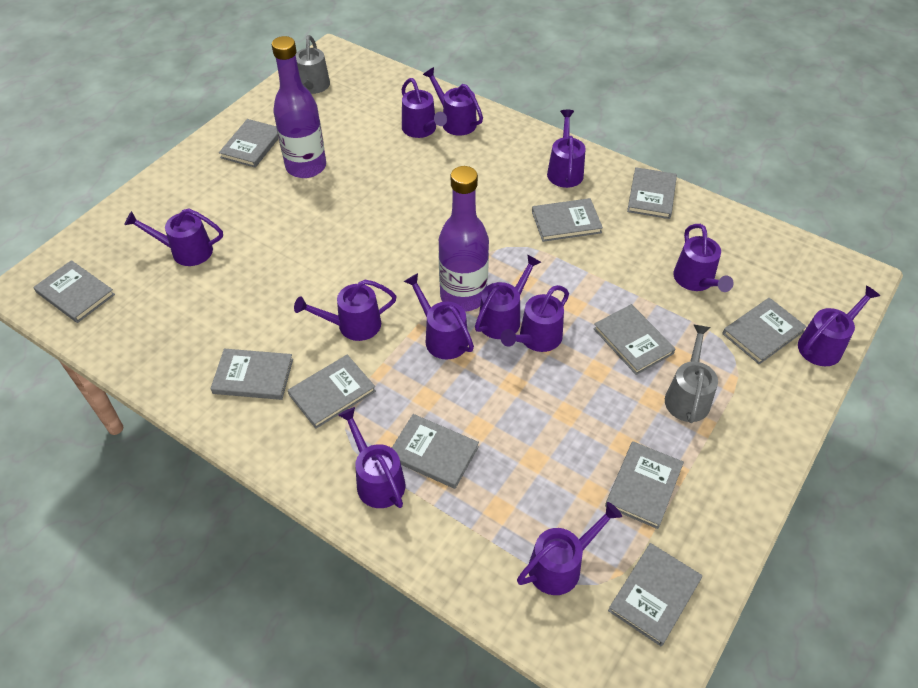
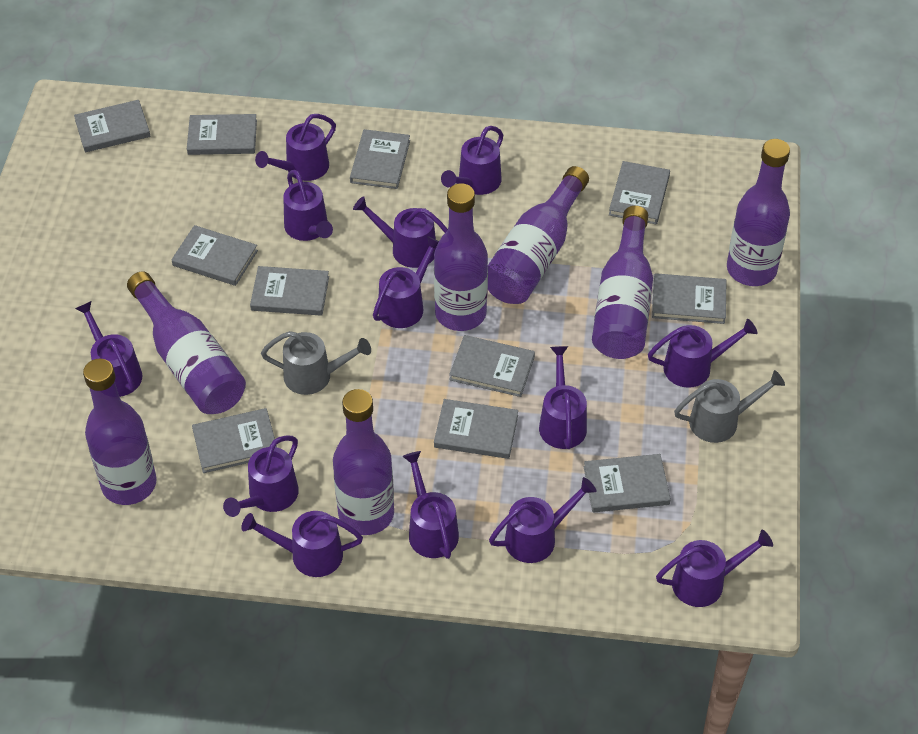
purple bottle: 2 -> 7
purple watering can: 12 -> 13

